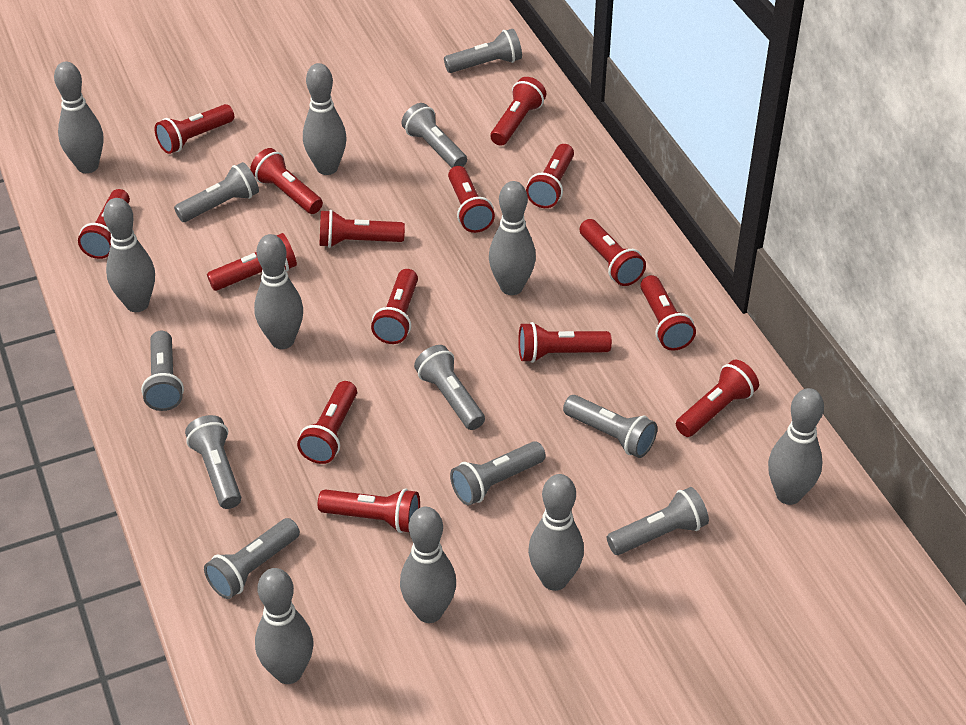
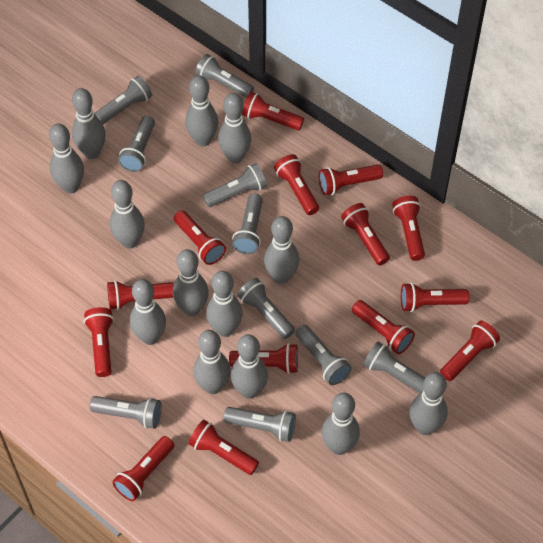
grey bowling pin: 9 -> 13
red flashlight: 15 -> 14

